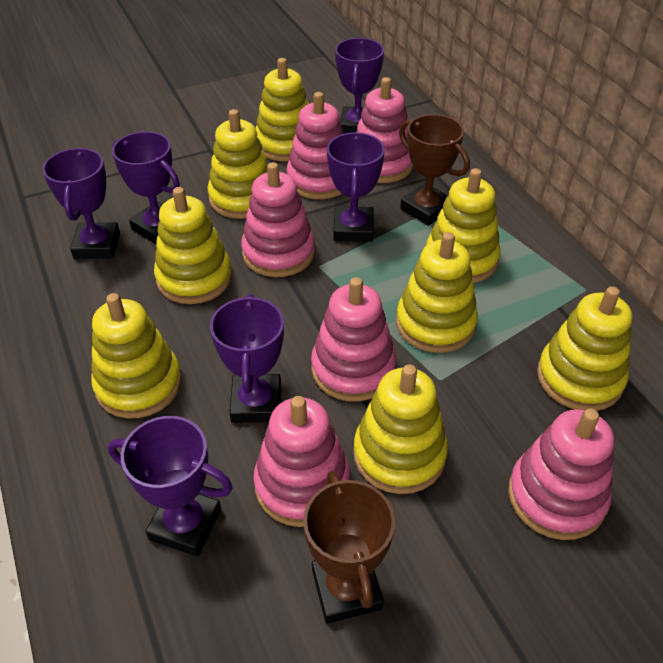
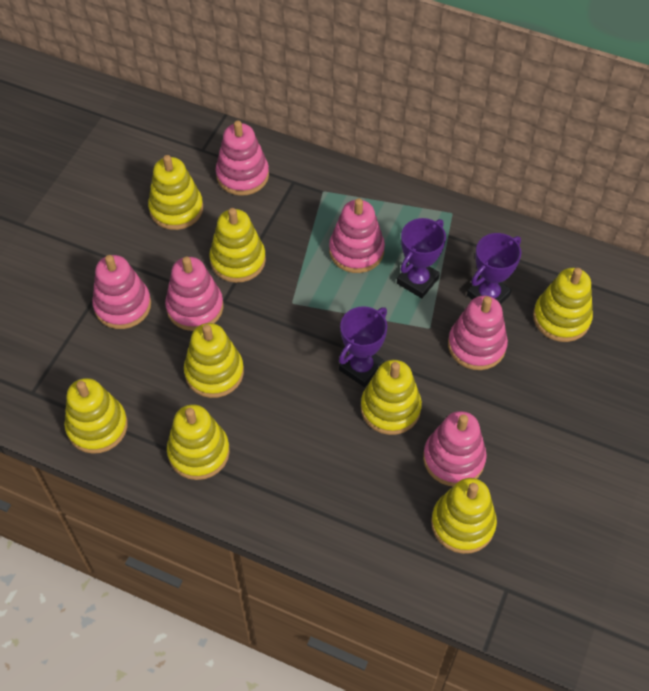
brown trophy: 2 -> 0
purple trophy: 6 -> 3

